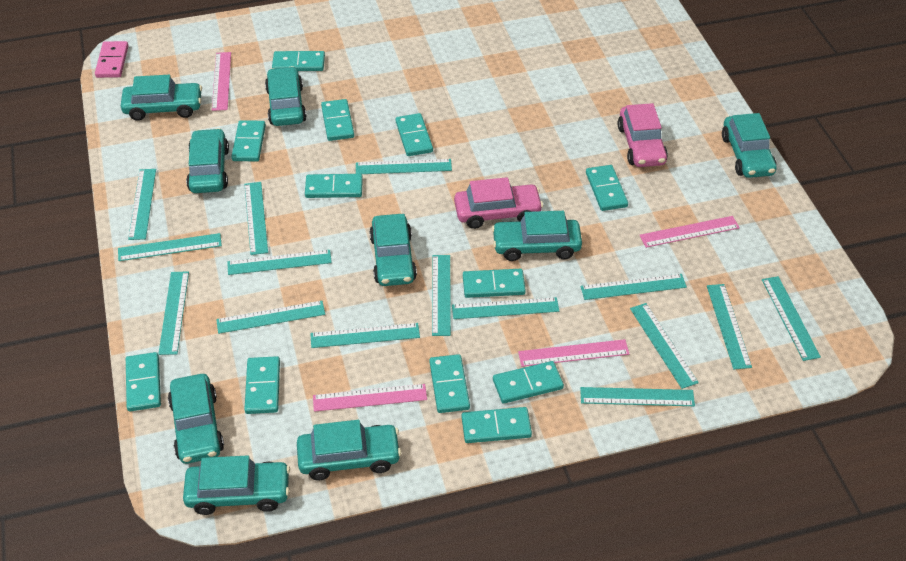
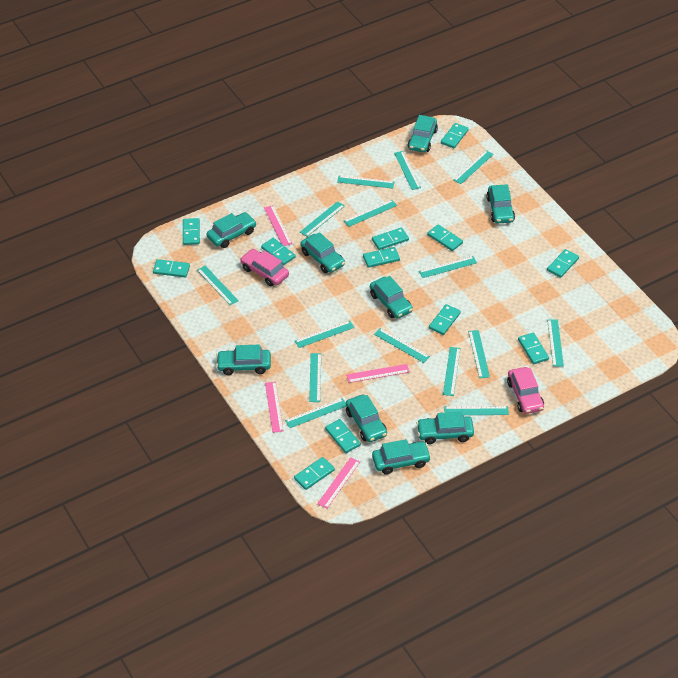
pink domino: 1 -> 0

